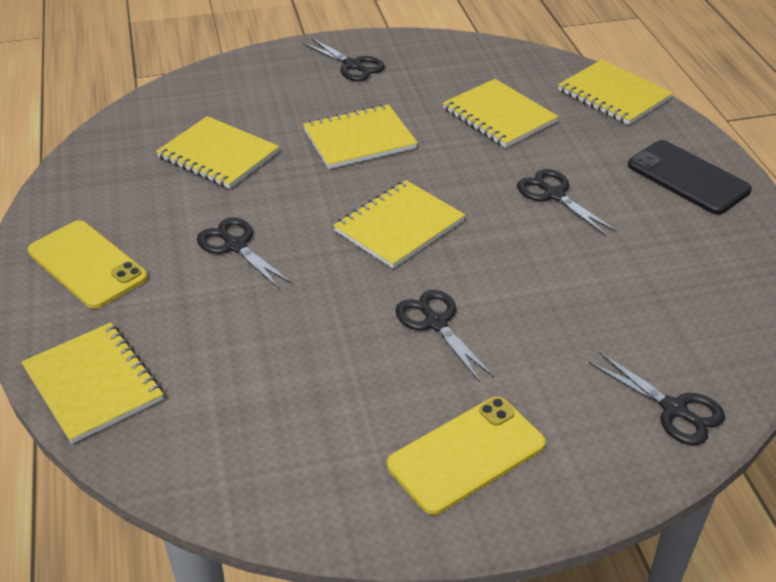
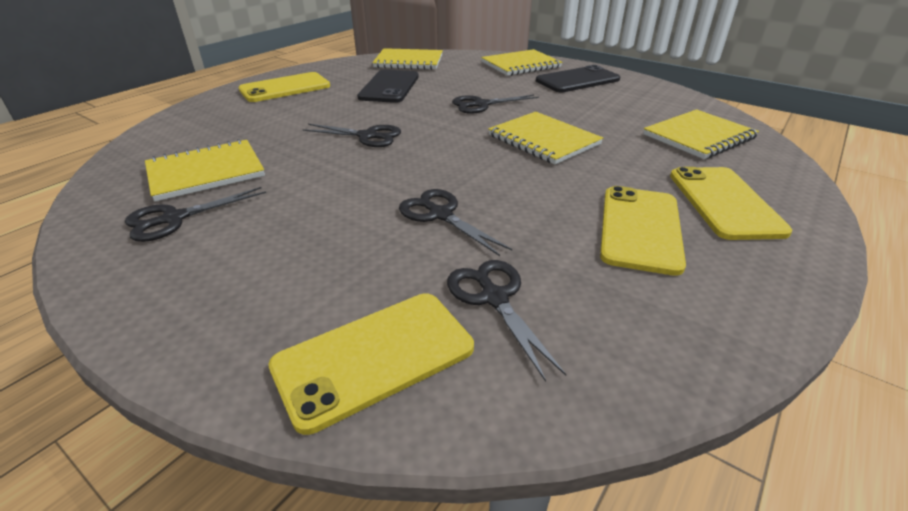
black phone: 1 -> 2
yellow notebook: 6 -> 5
yellow phone: 2 -> 4

